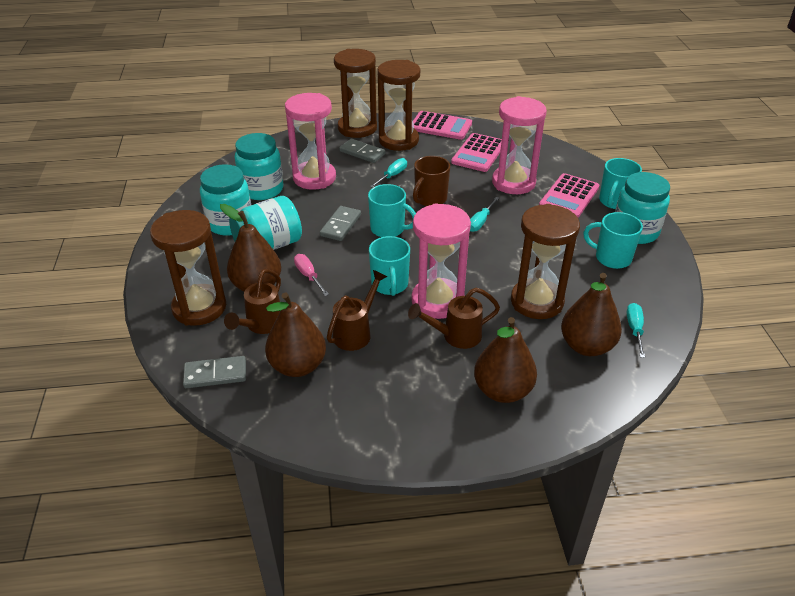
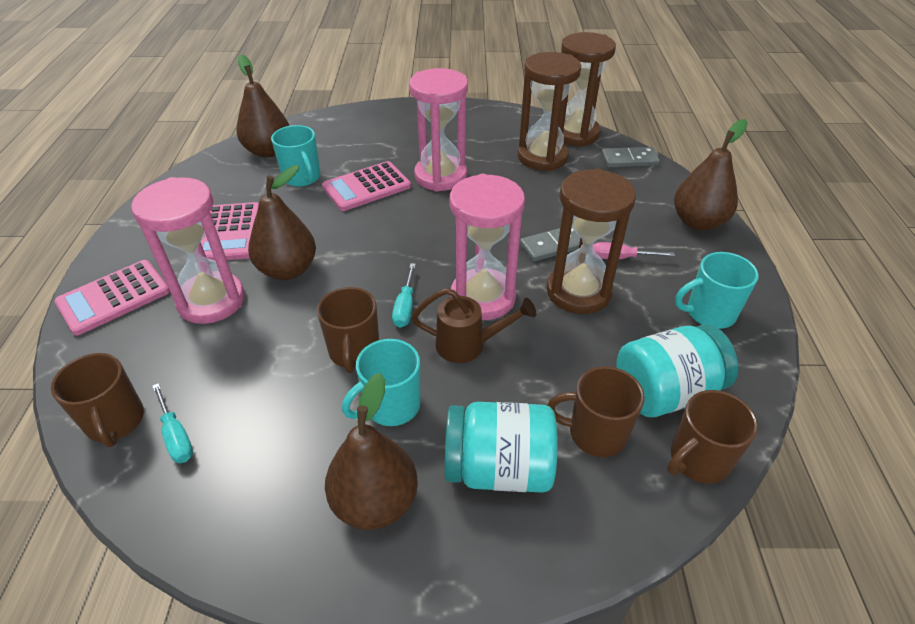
brown hourglass: 4 -> 3
brown mug: 1 -> 4
brown watering can: 3 -> 1
grey domino: 3 -> 2
turquoise jar: 4 -> 2
turquoise mug: 4 -> 3
turquoise screwdriver: 3 -> 2

